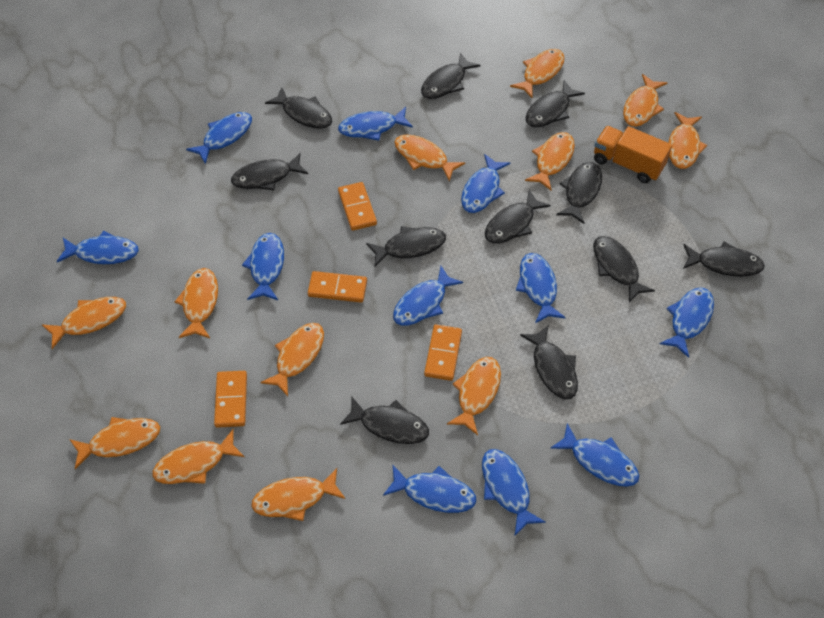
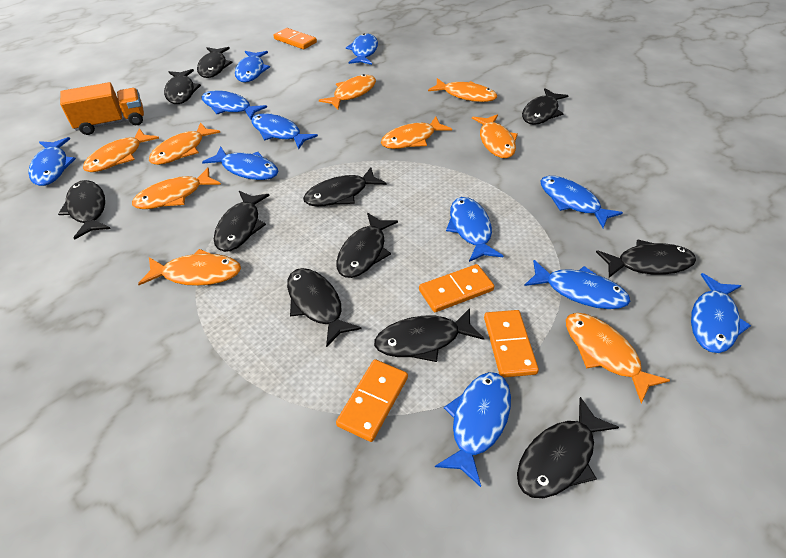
orange fish: 12 -> 9

